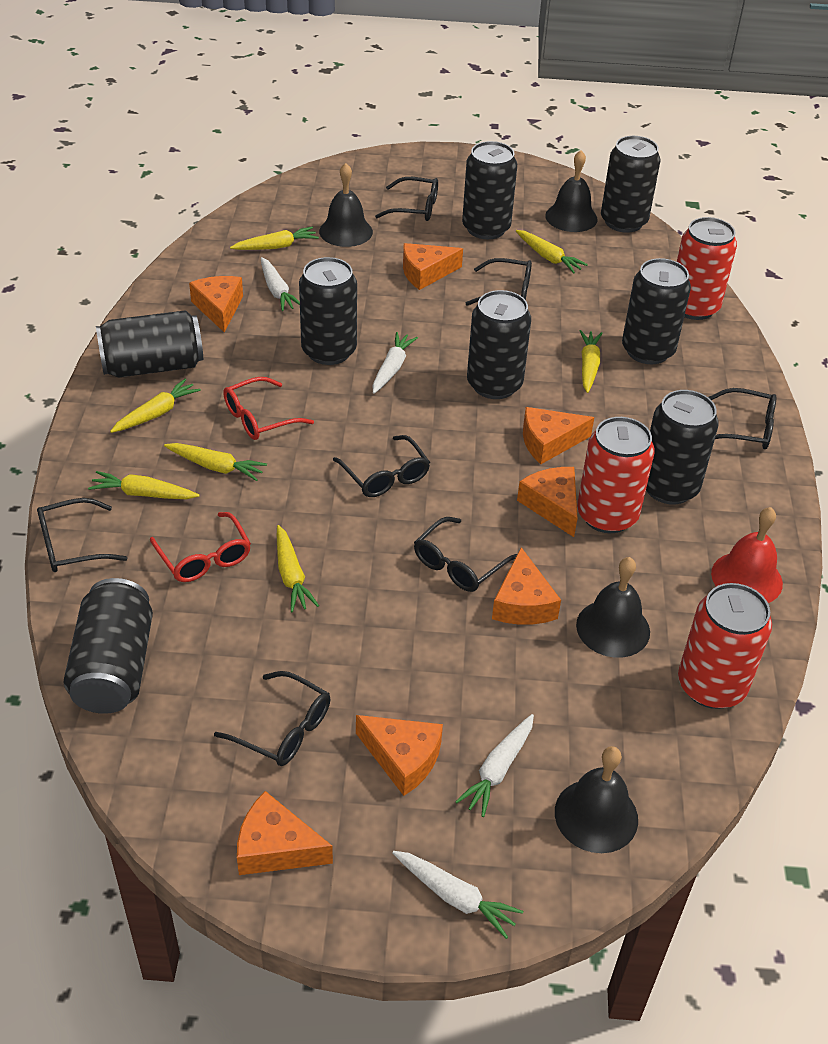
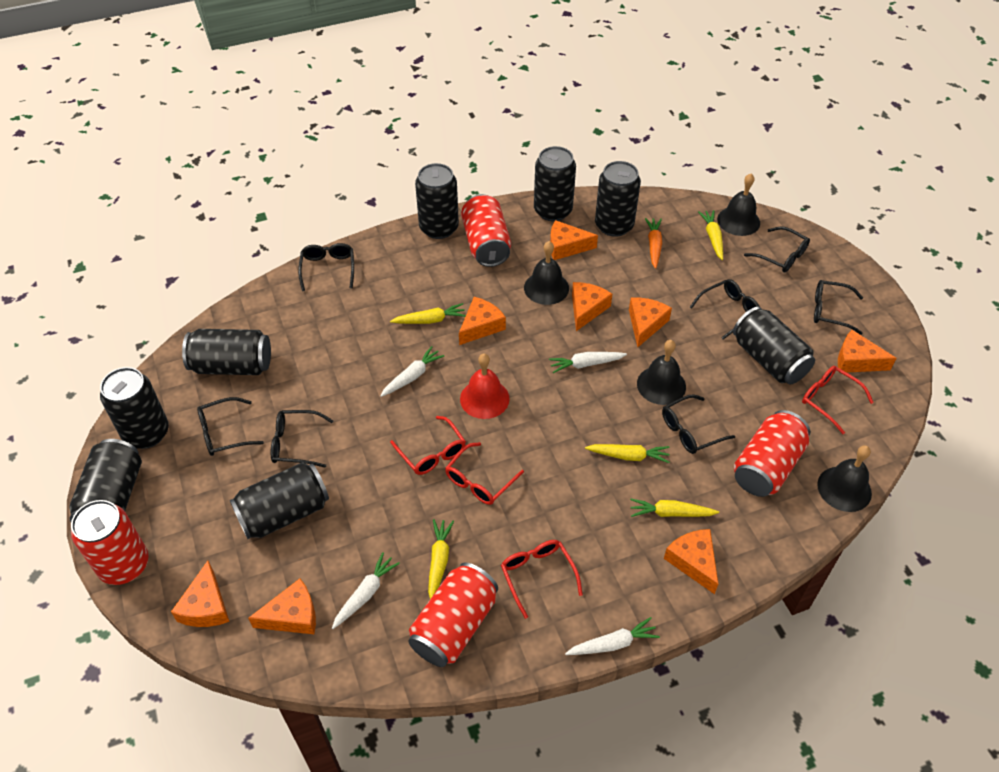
orange carrot: 0 -> 1
orange cheese: 7 -> 8
red can: 3 -> 4
red glasses: 2 -> 4
yellow carrot: 7 -> 5

